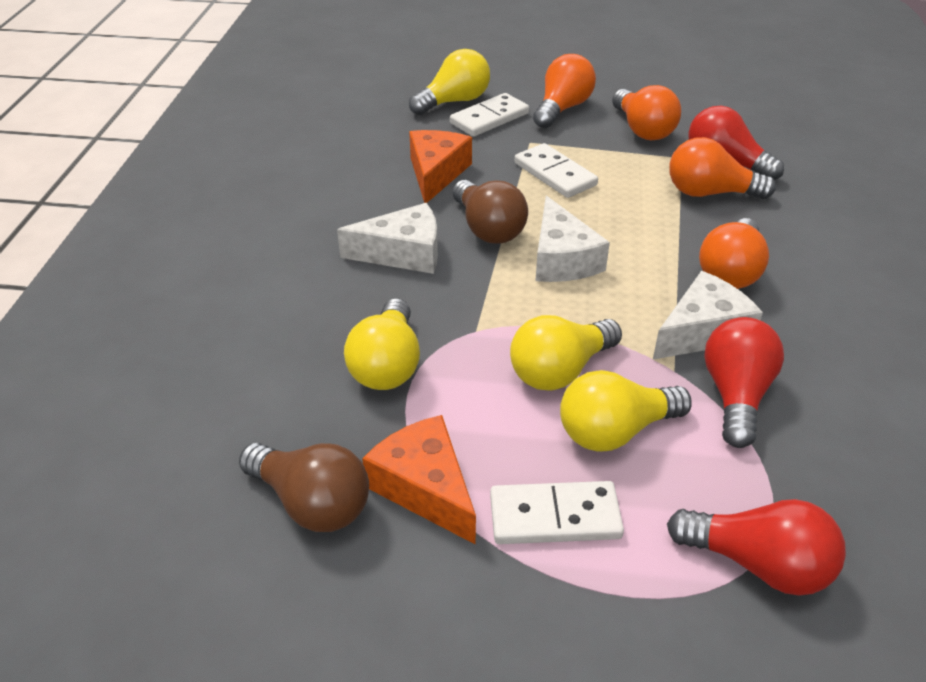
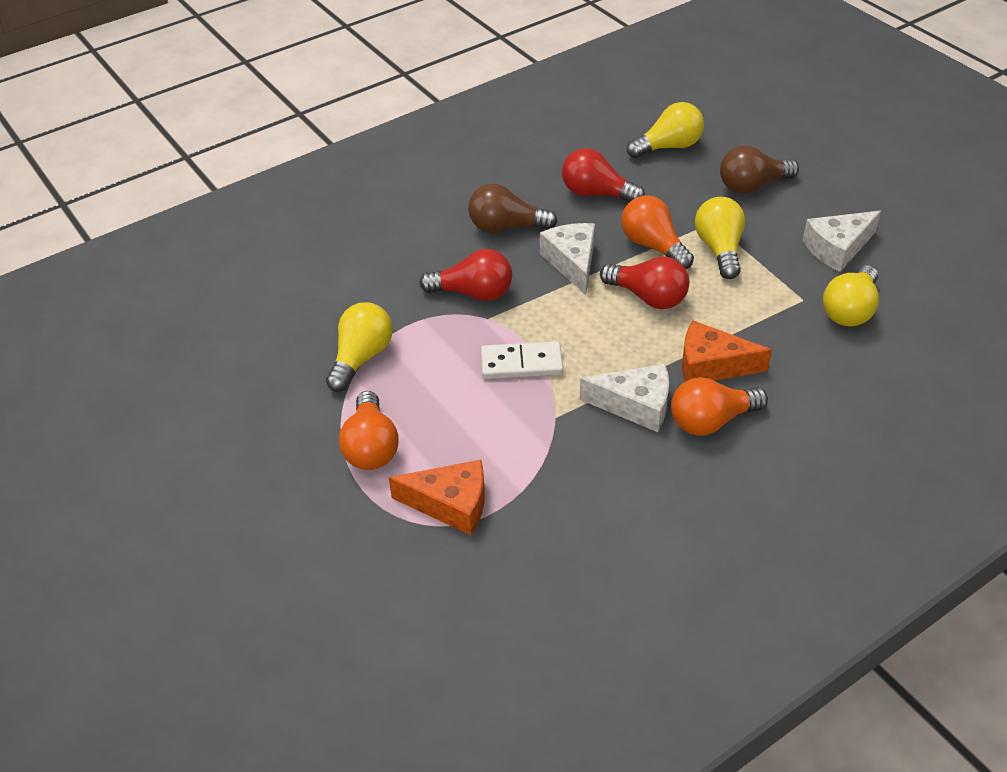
orange light bulb: 4 -> 3
white domino: 3 -> 1

